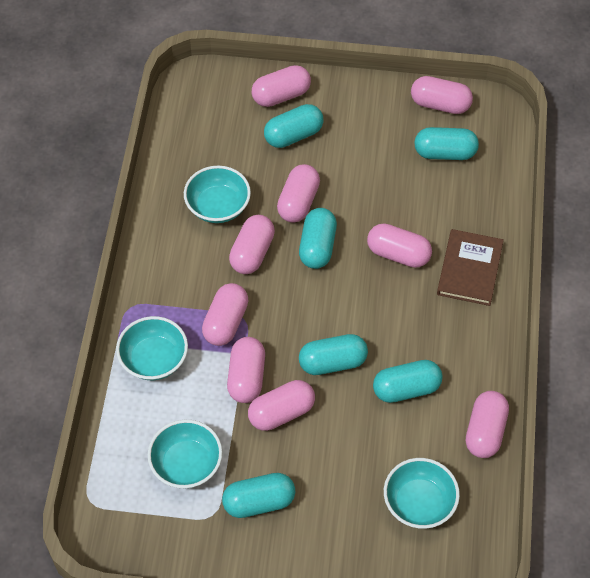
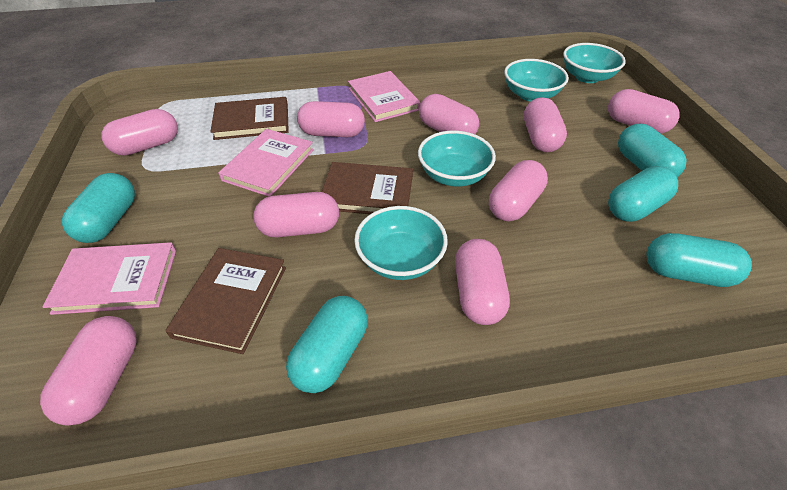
brown book: 1 -> 3
pink book: 0 -> 3
turquoise capsule: 6 -> 5

